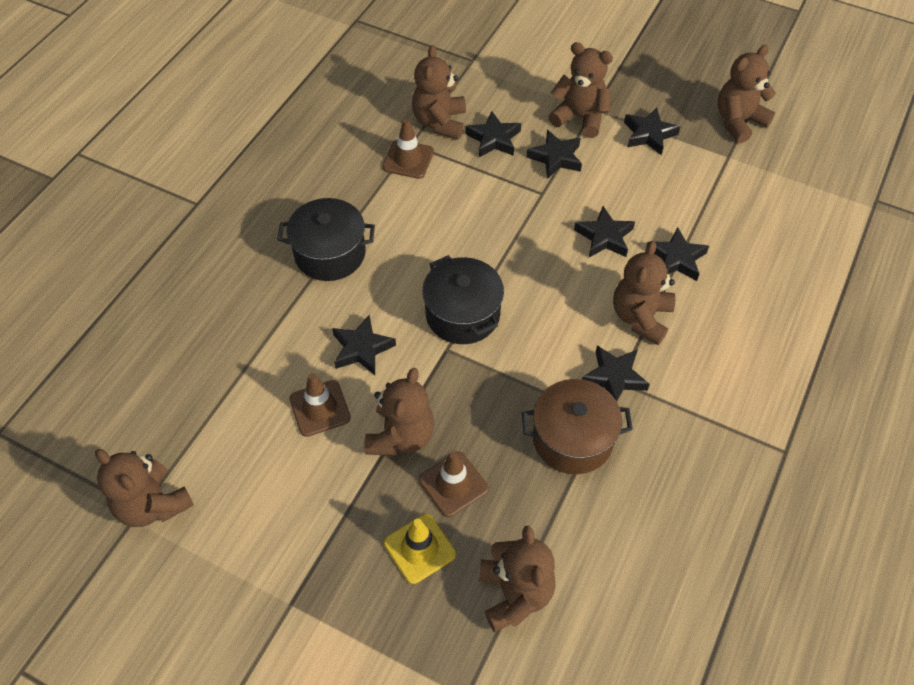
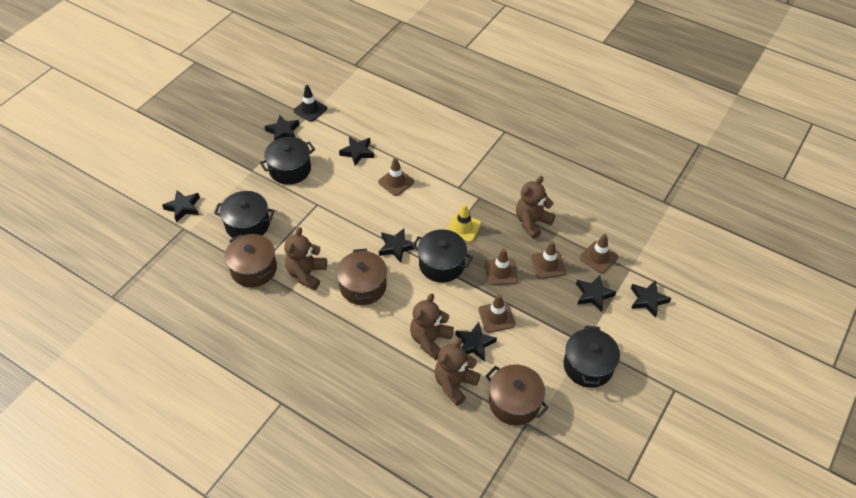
black pot: 2 -> 4
black traffic cone: 0 -> 1
brown pot: 1 -> 3
brown teddy bear: 7 -> 4
brown traffic cone: 3 -> 5

